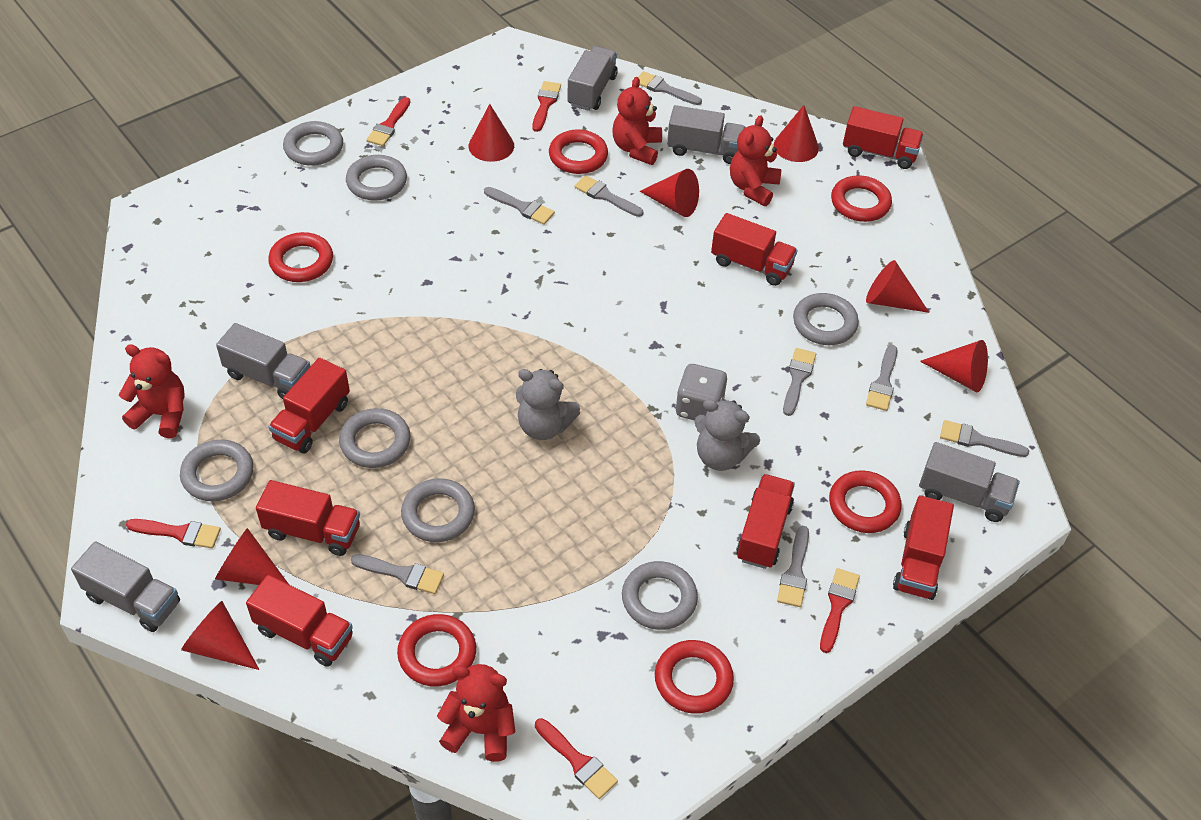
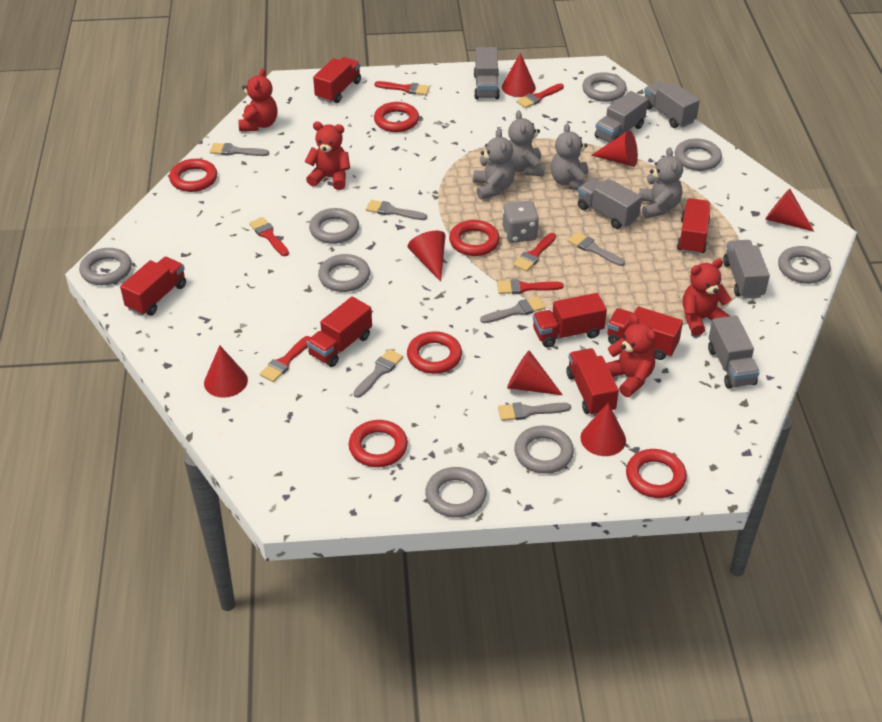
grey brush: 8 -> 6
grey ring: 7 -> 8
grey teddy bear: 2 -> 4
grey truck: 5 -> 6
red brush: 5 -> 6

